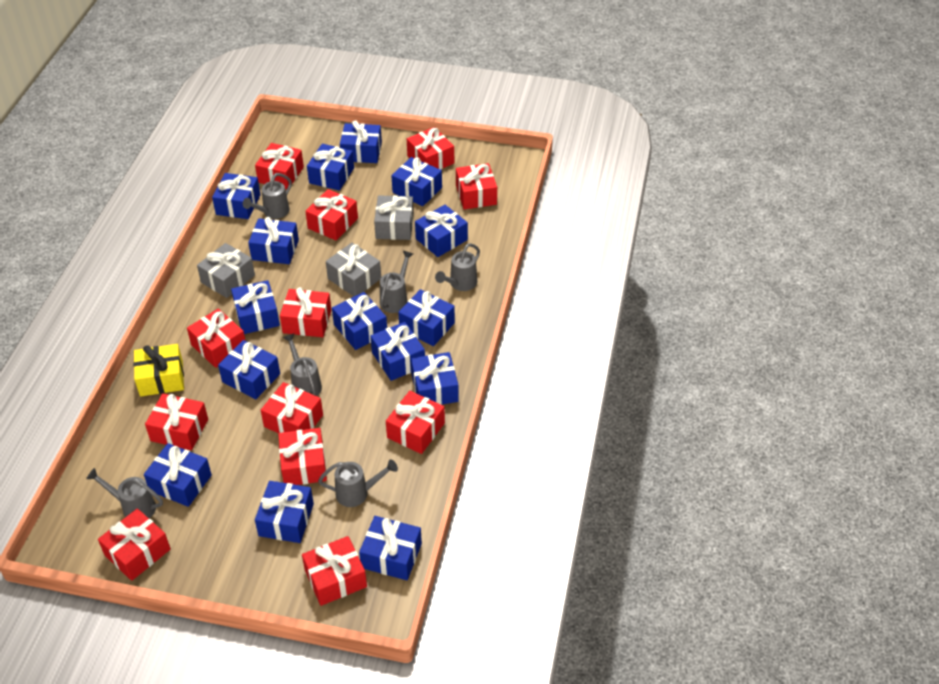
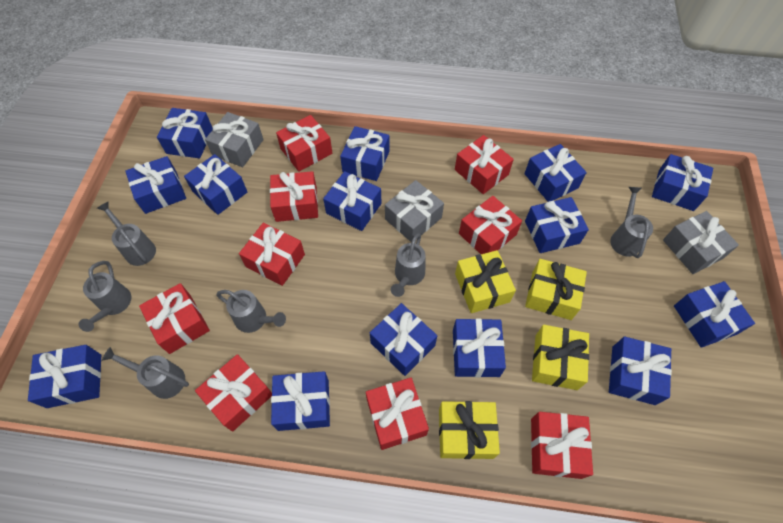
blue gift: 15 -> 14
red gift: 12 -> 9
yellow gift: 1 -> 4

